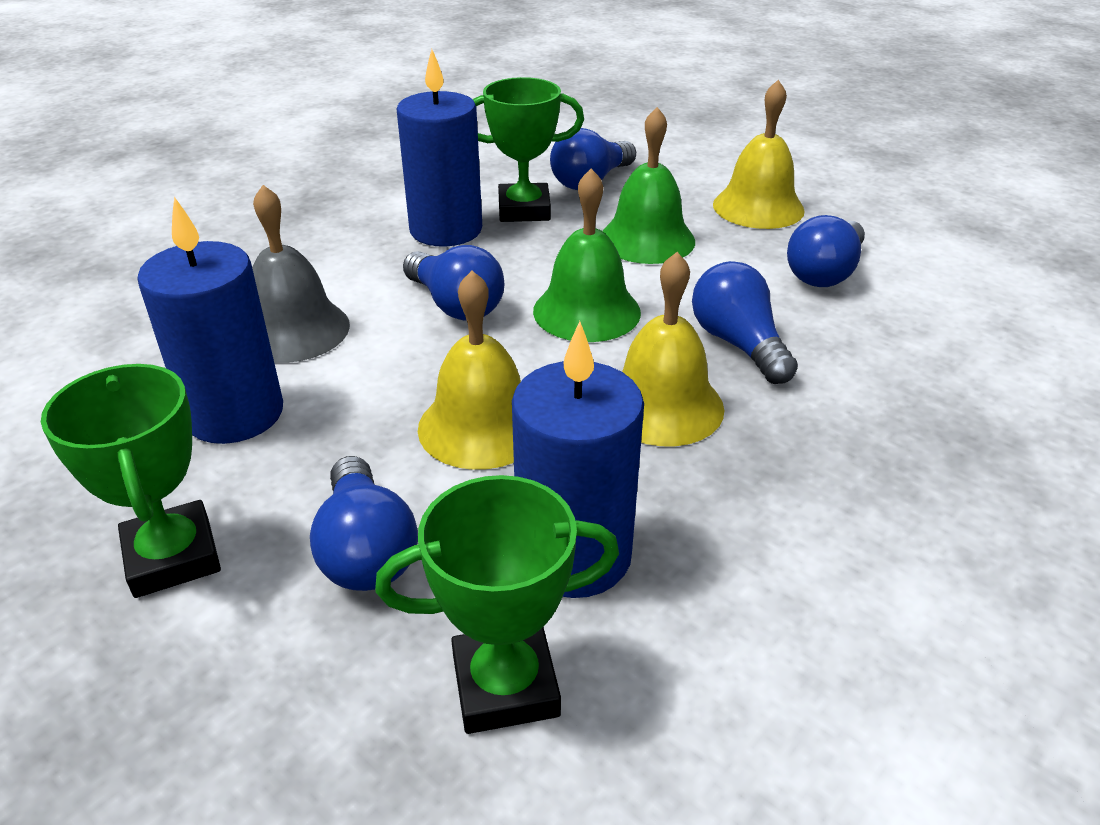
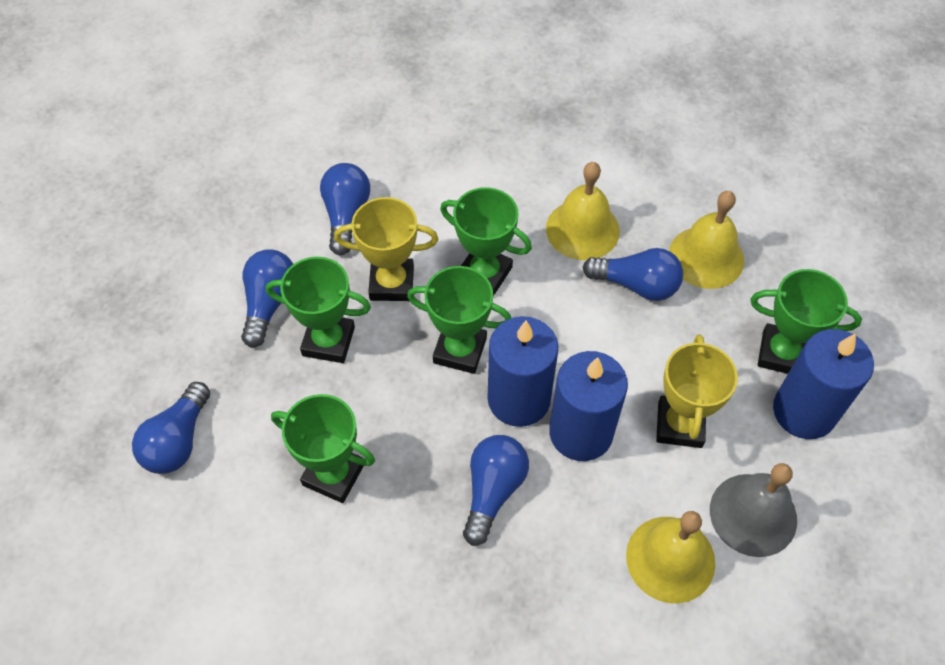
green bell: 2 -> 0
green trophy: 3 -> 5
yellow trophy: 0 -> 2

